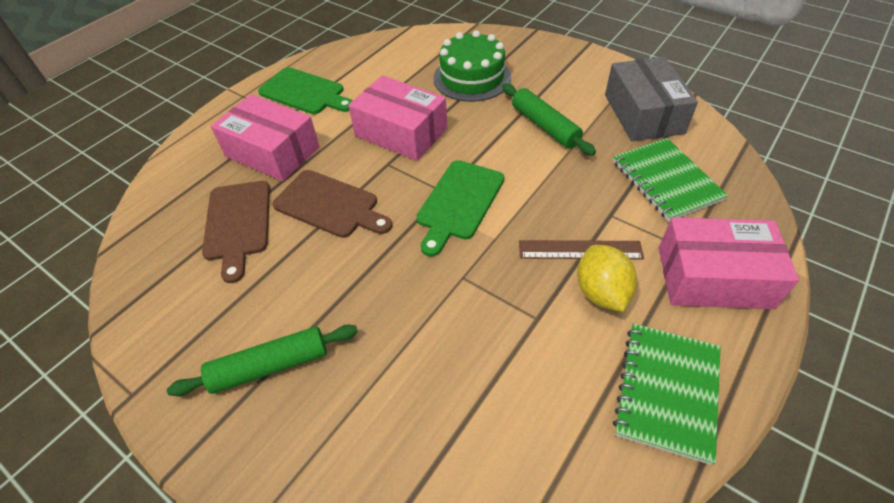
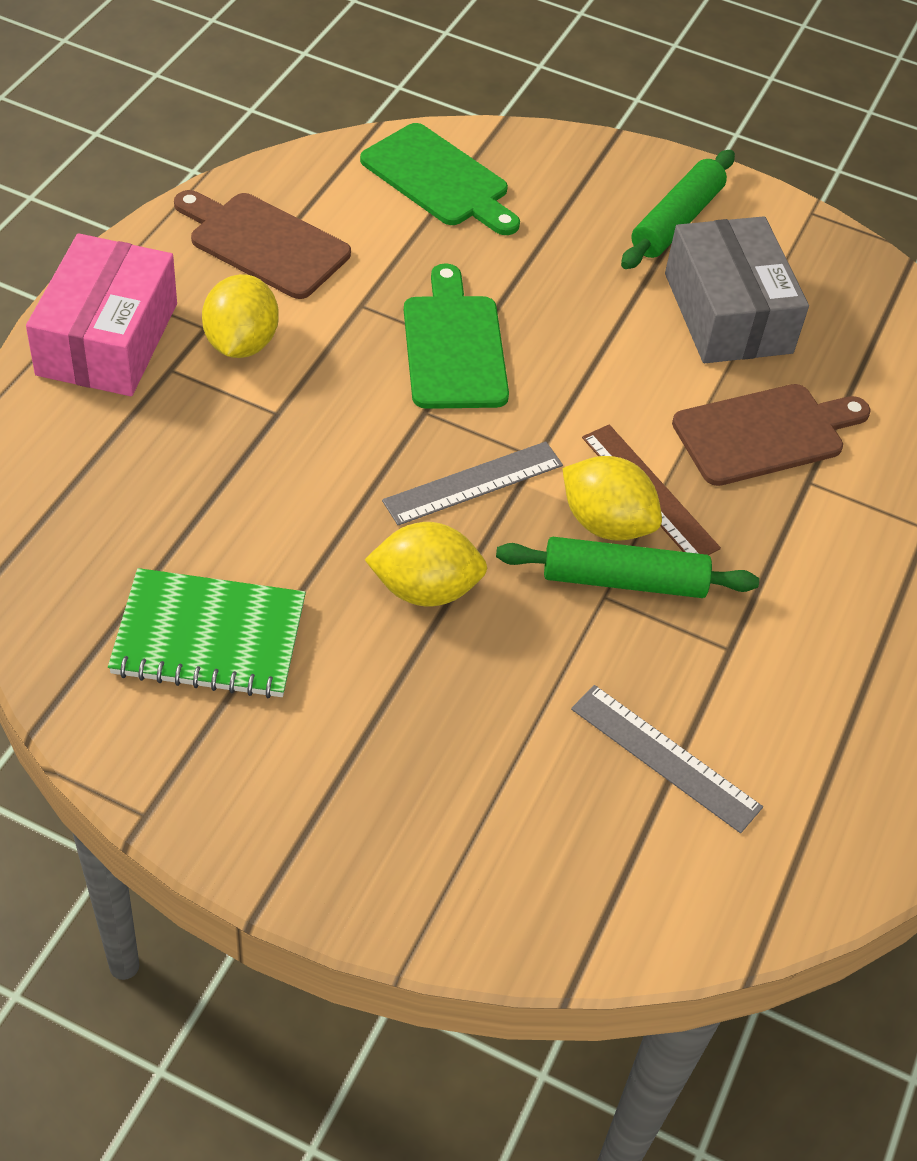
green cake: 1 -> 0
green notebook: 2 -> 1
grey ruler: 0 -> 2
pink box: 3 -> 1
yellow lemon: 1 -> 3

